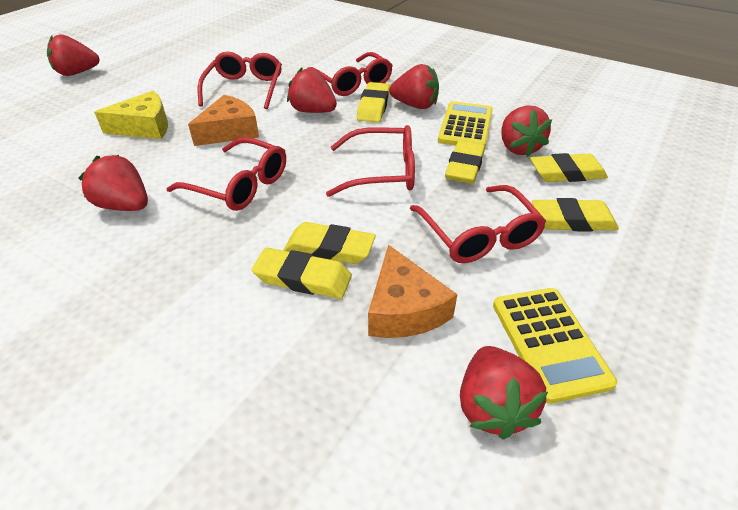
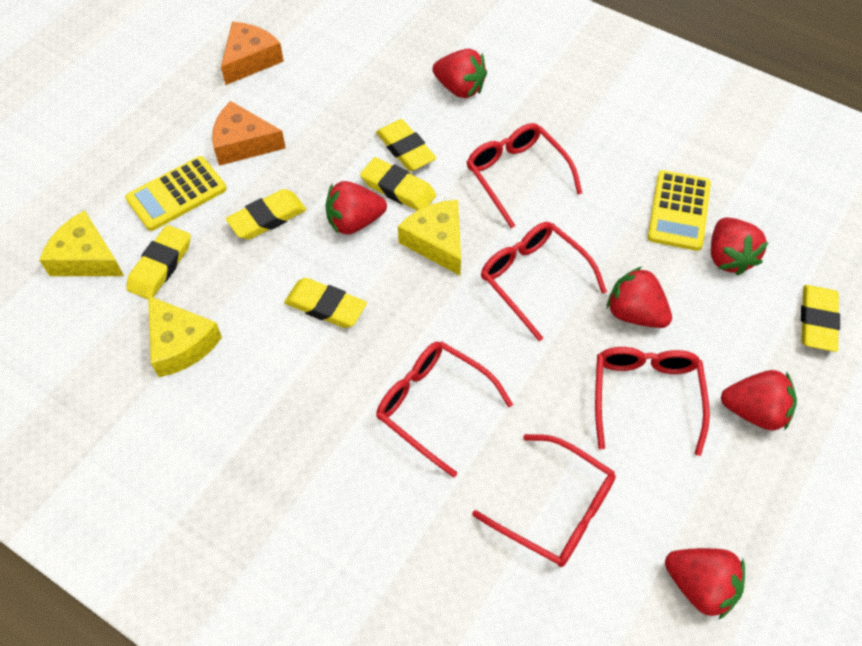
yellow cheese: 1 -> 3

